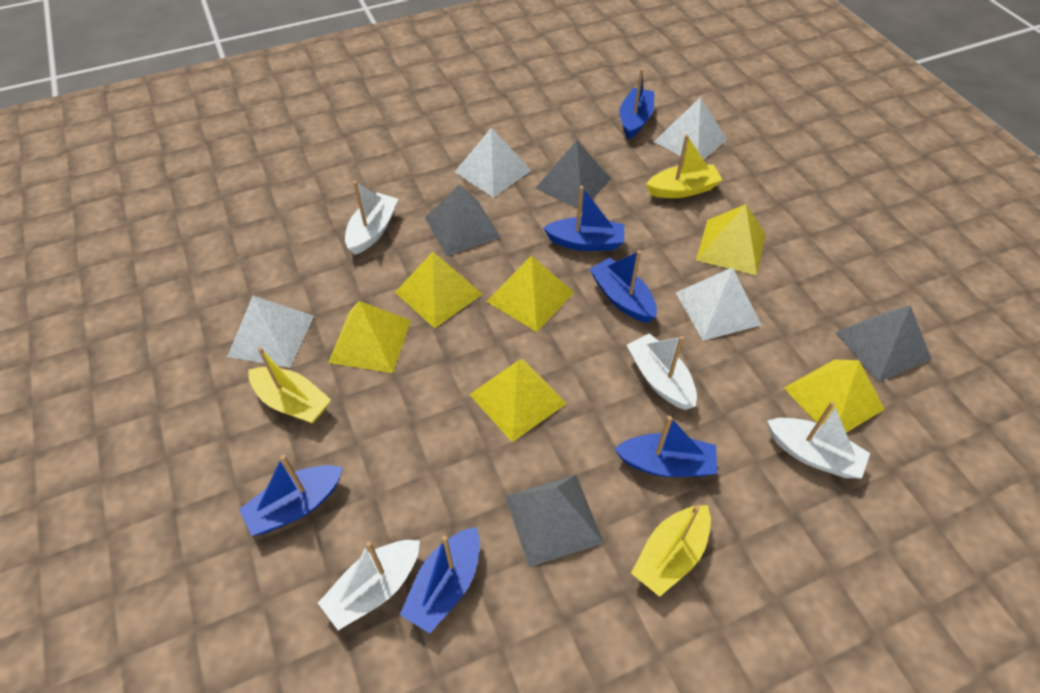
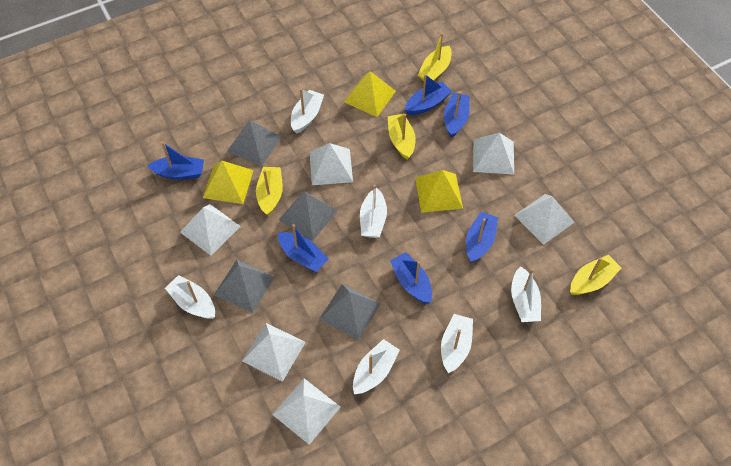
white boat: 4 -> 6
white pyramid: 4 -> 6
yellow boat: 3 -> 4
yellow pyramid: 6 -> 3

